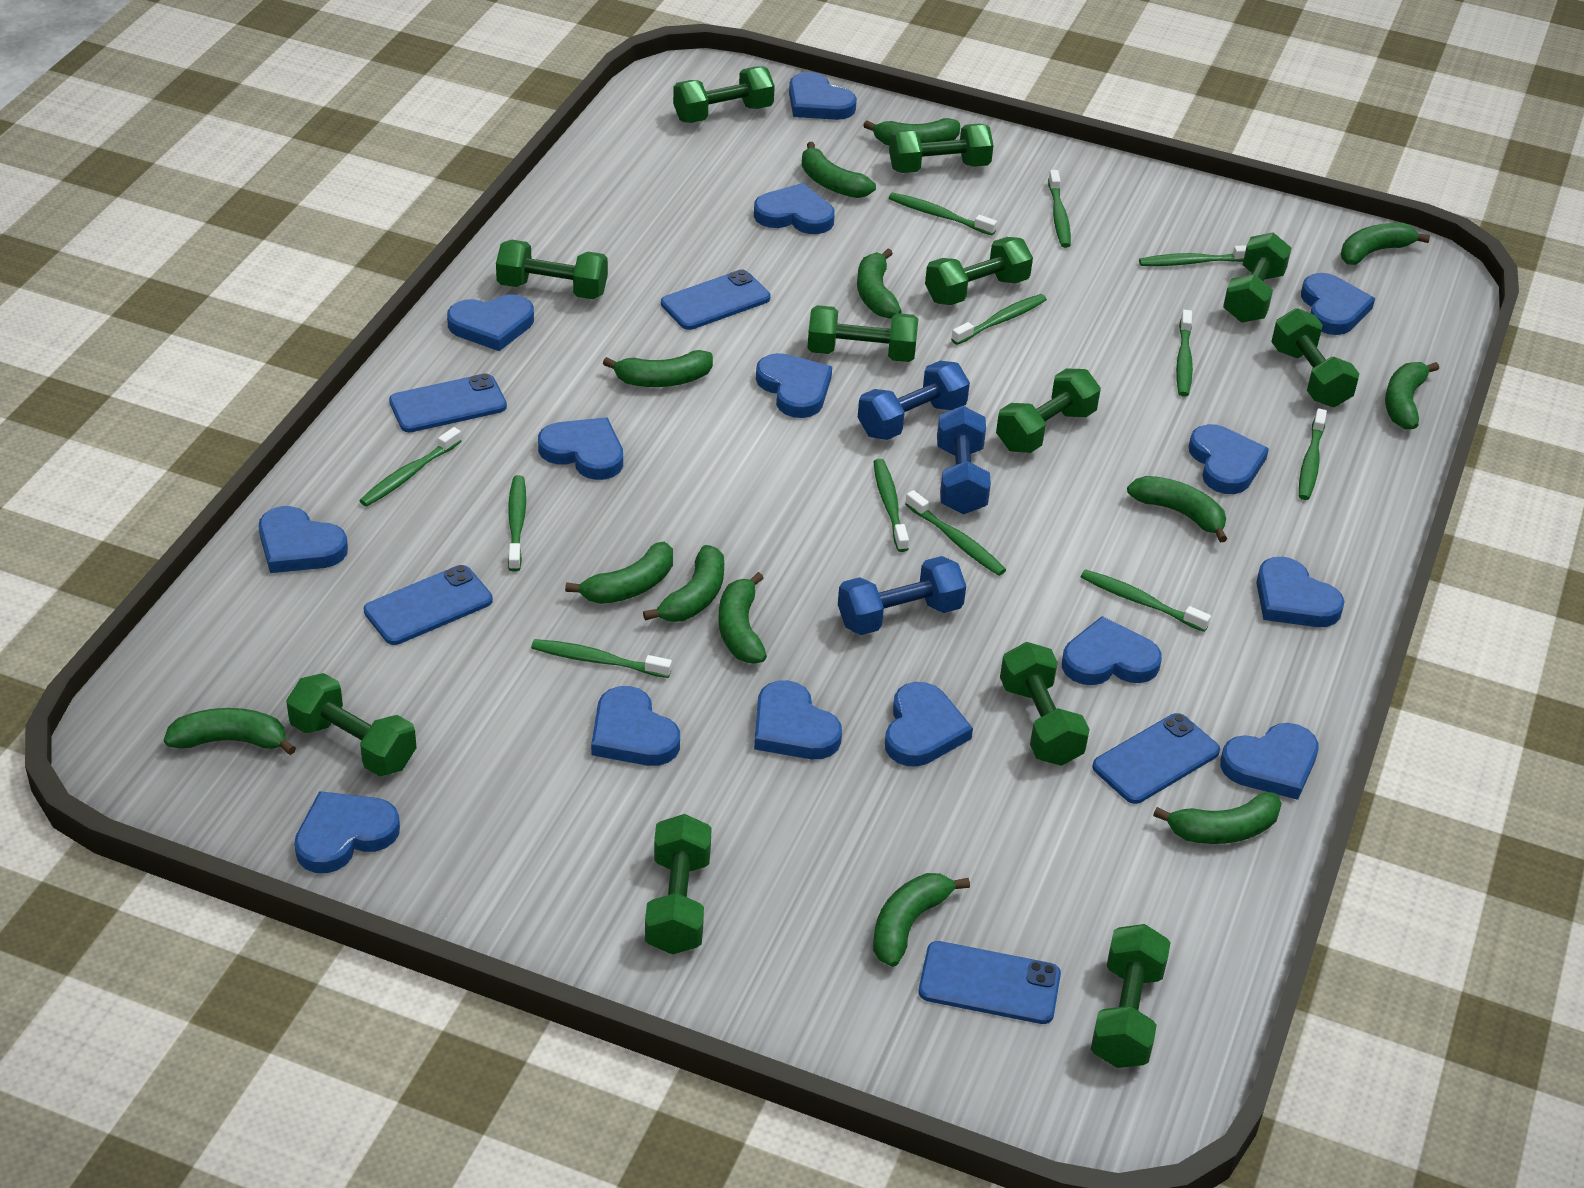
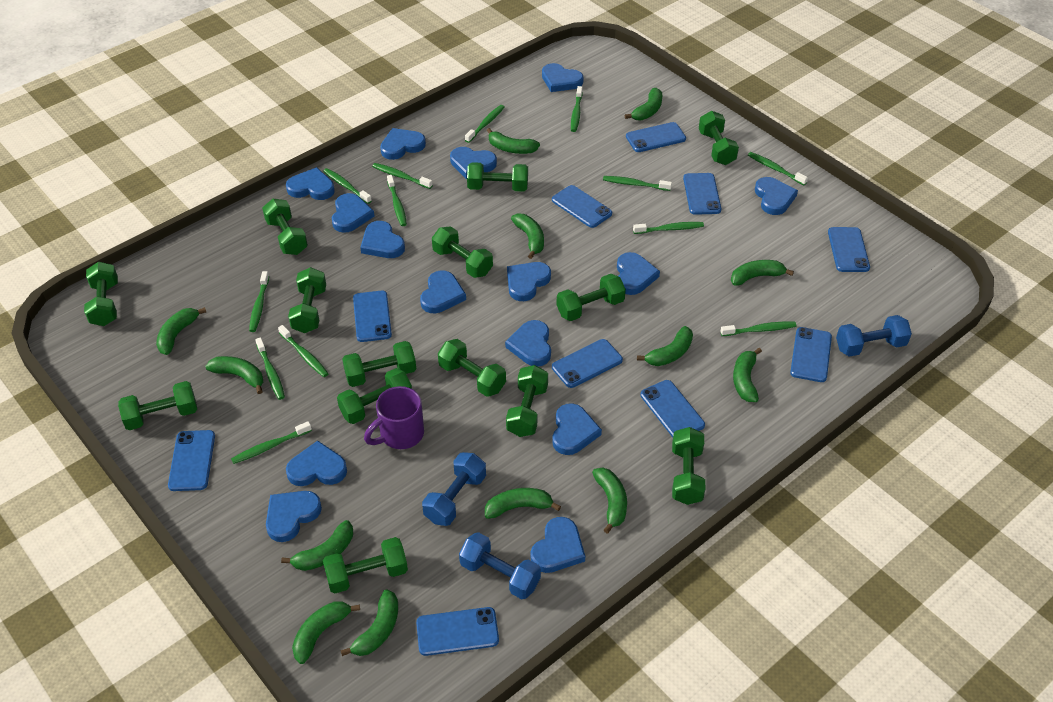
blue phone: 5 -> 10
green dumbbell: 12 -> 14
green toothbrush: 12 -> 13
purple mug: 0 -> 1

